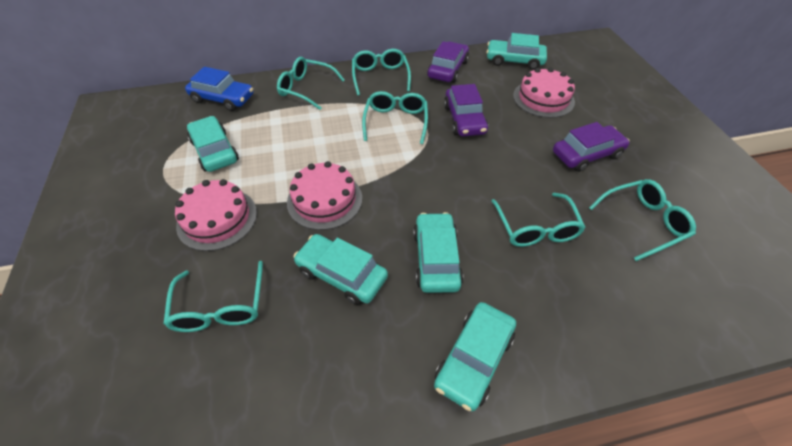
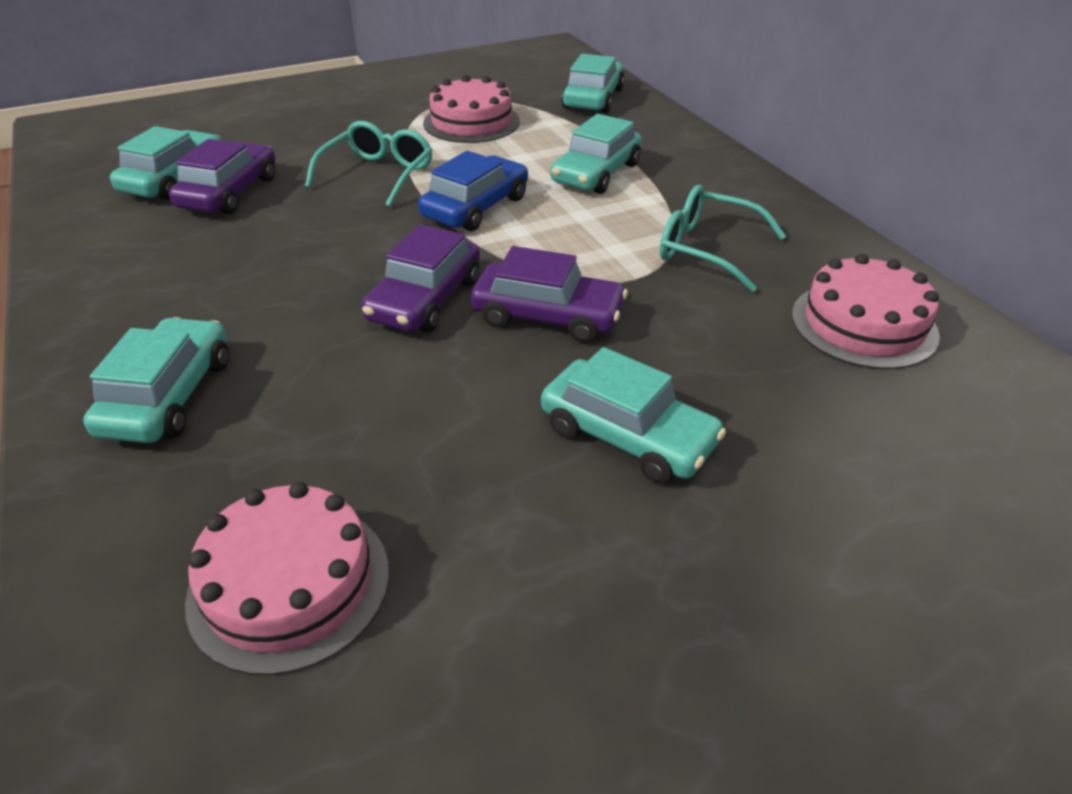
turquoise glasses: 6 -> 2

